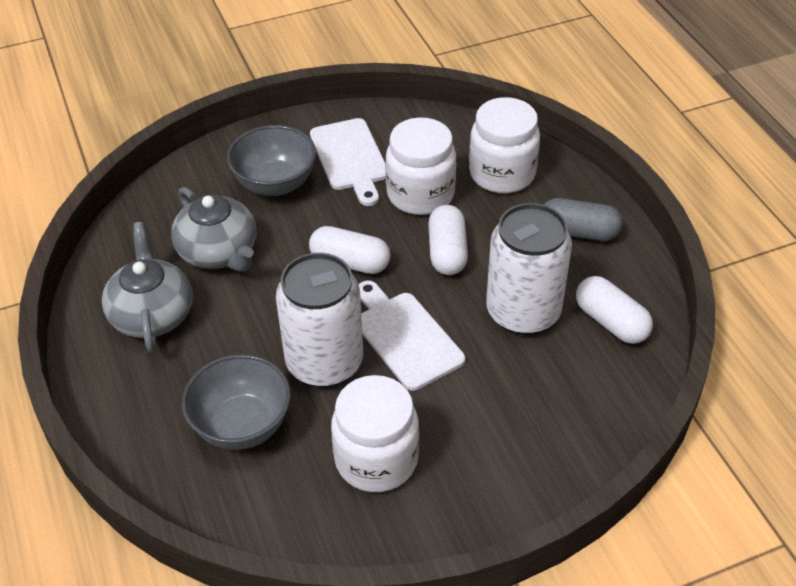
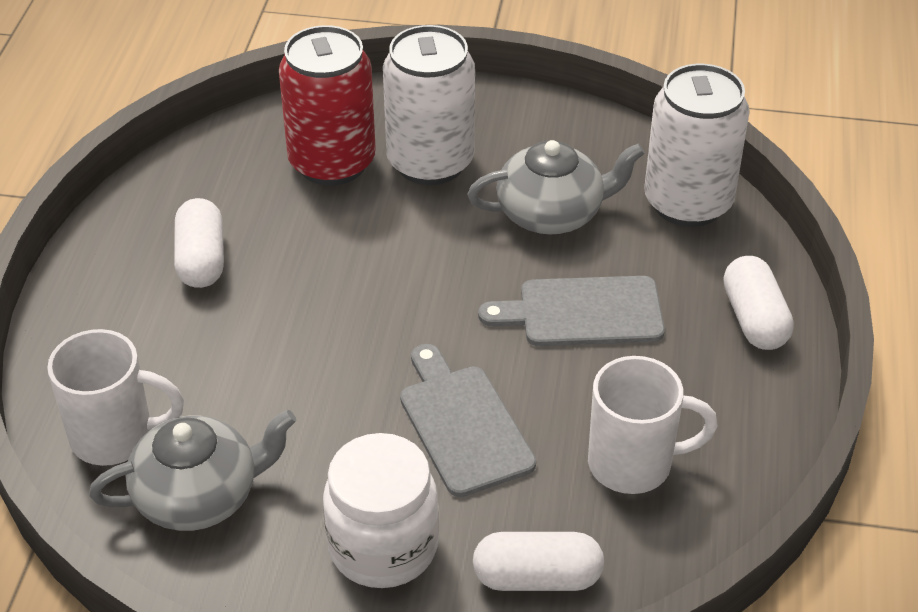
grey bowl: 2 -> 0
grey capsule: 1 -> 0
grey cutting board: 0 -> 2
red can: 0 -> 1
white cutting board: 2 -> 0
white jar: 3 -> 1
white mug: 0 -> 2

